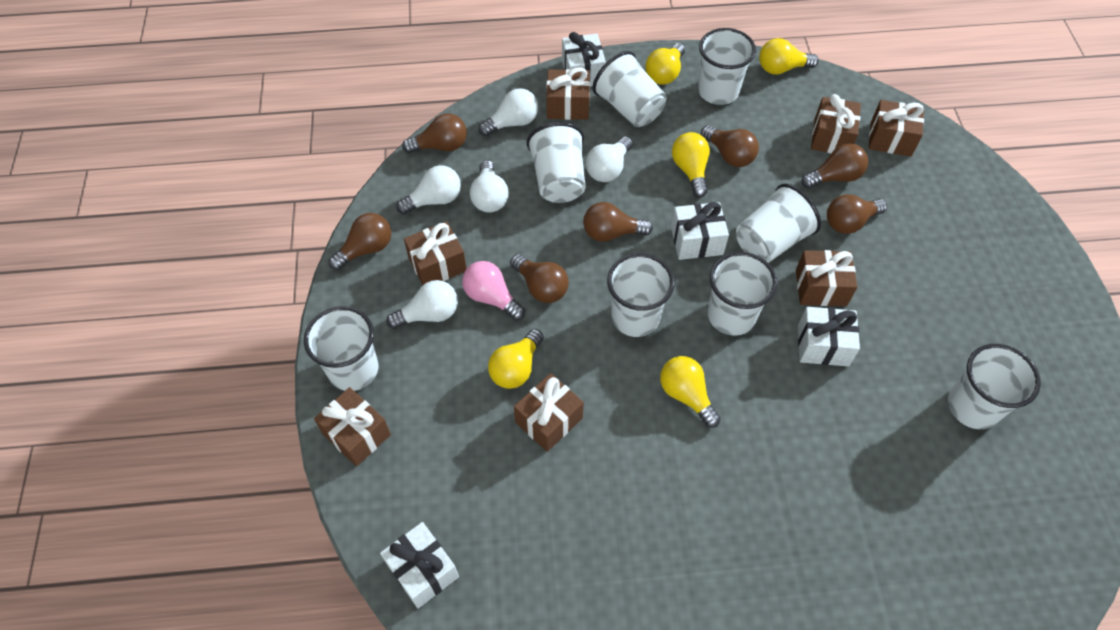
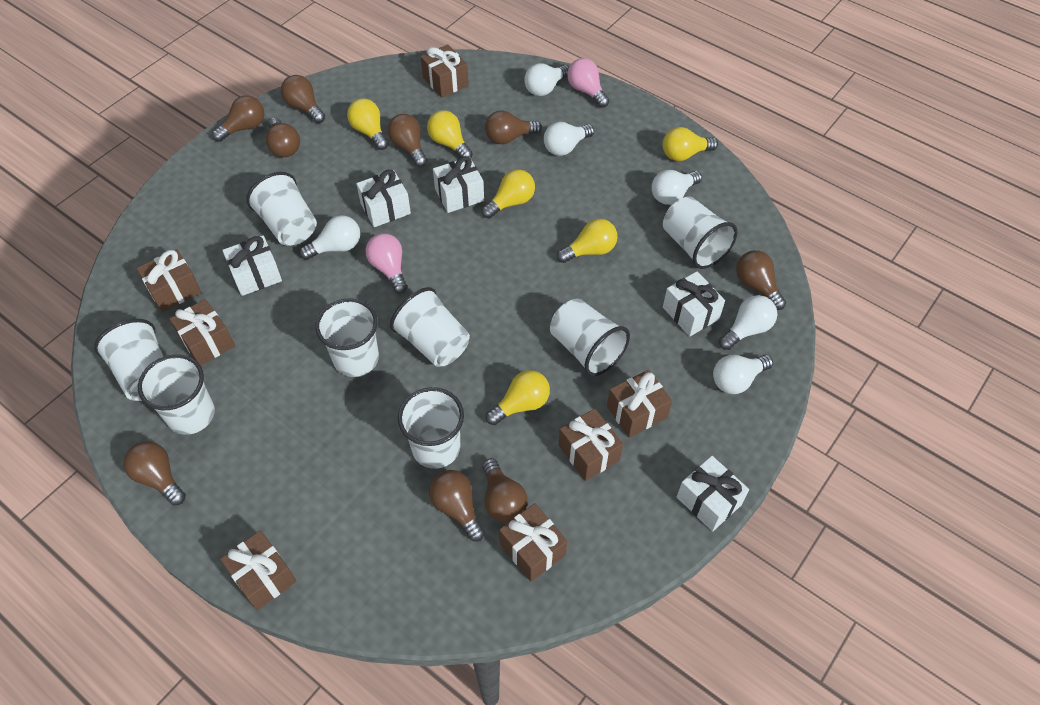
brown light bulb: 7 -> 9
pink light bulb: 1 -> 2
white gift: 4 -> 5
white light bulb: 5 -> 6
yellow light bulb: 5 -> 6

